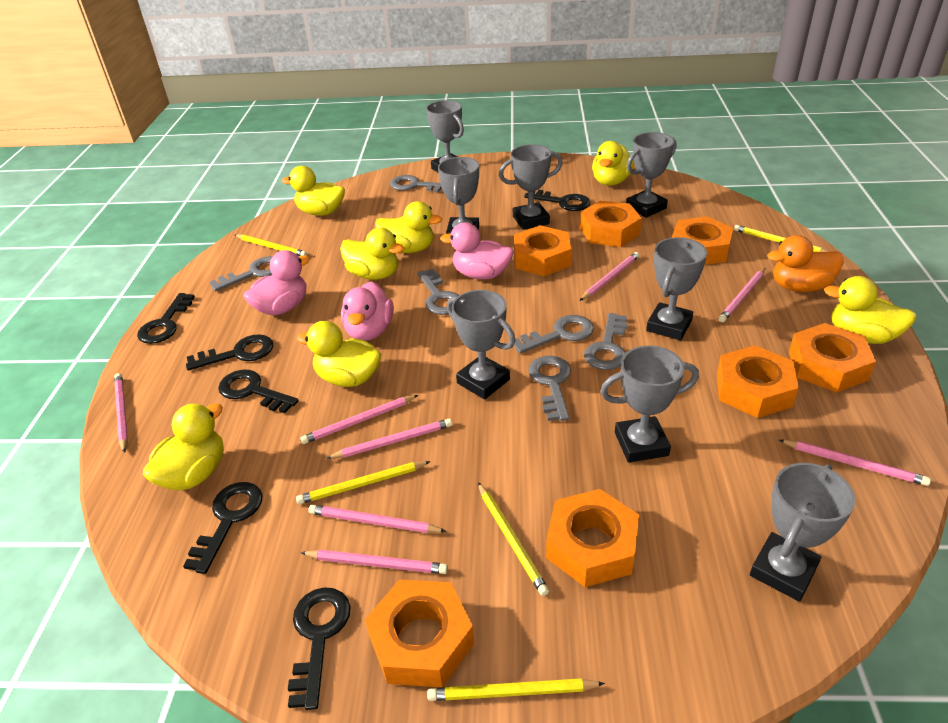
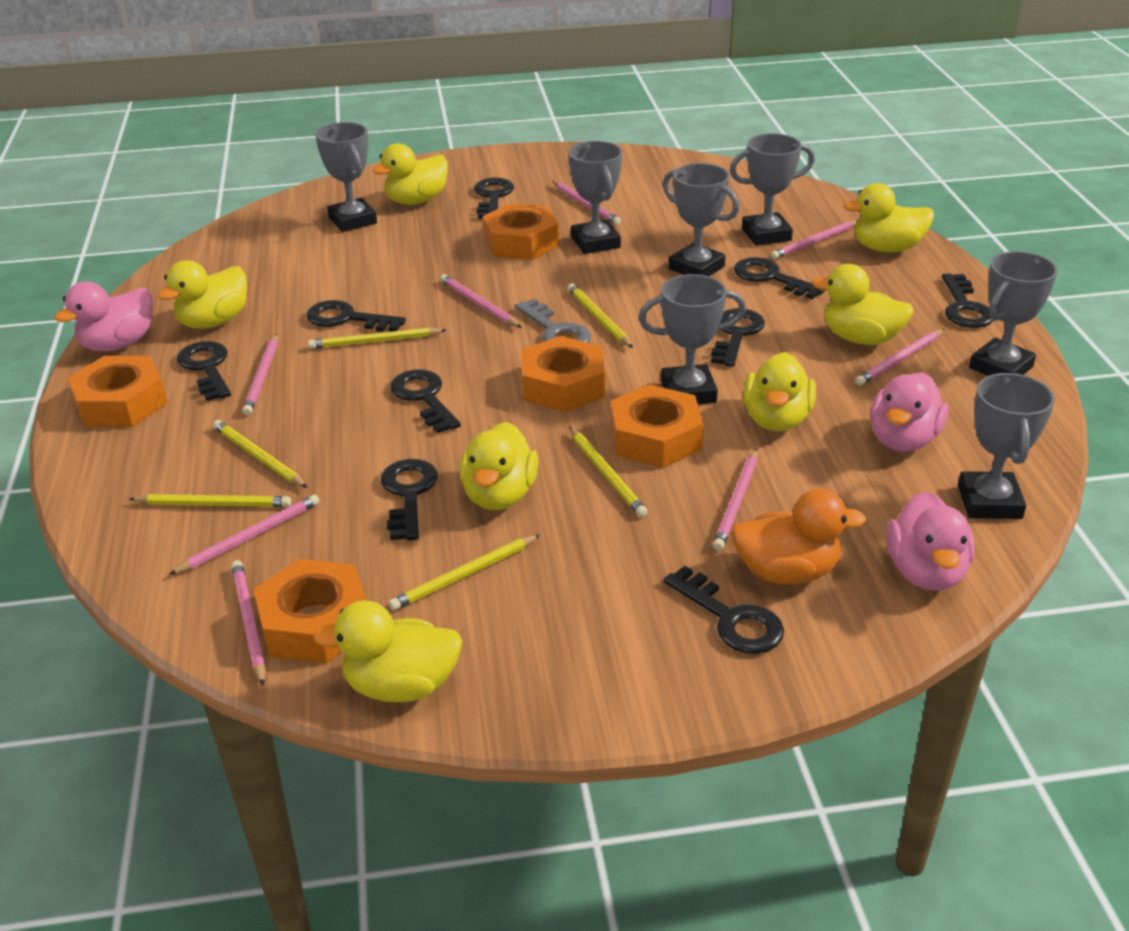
black key: 6 -> 9
grey key: 6 -> 1
grey trophy: 8 -> 7
orange nut: 7 -> 5
yellow pencil: 5 -> 6

